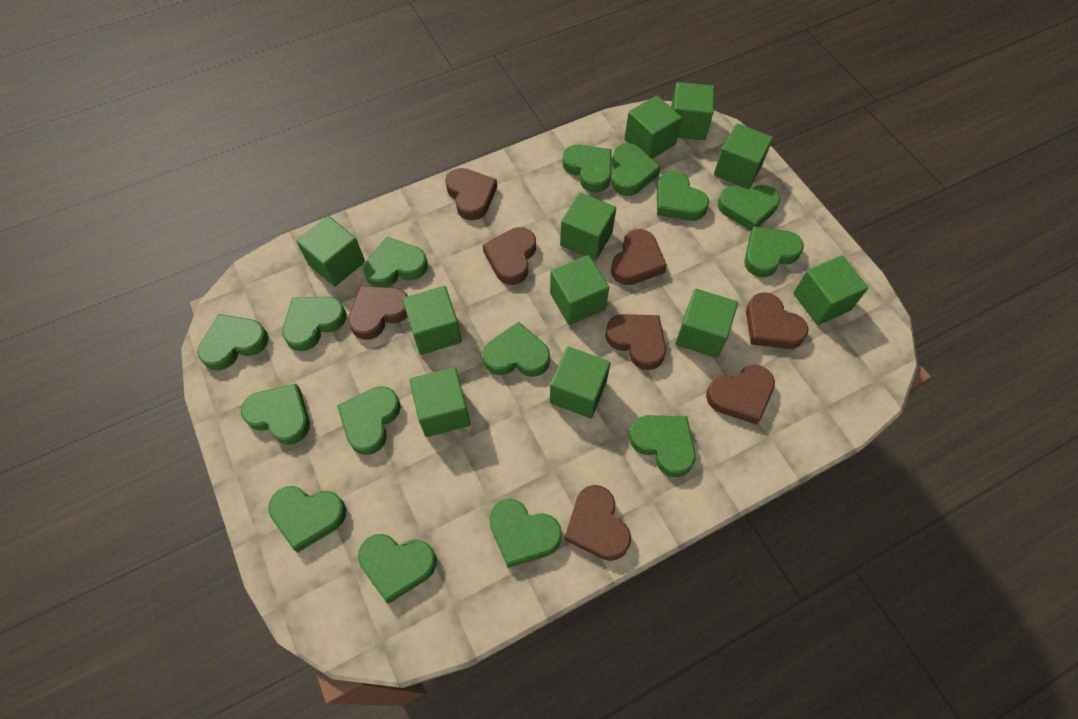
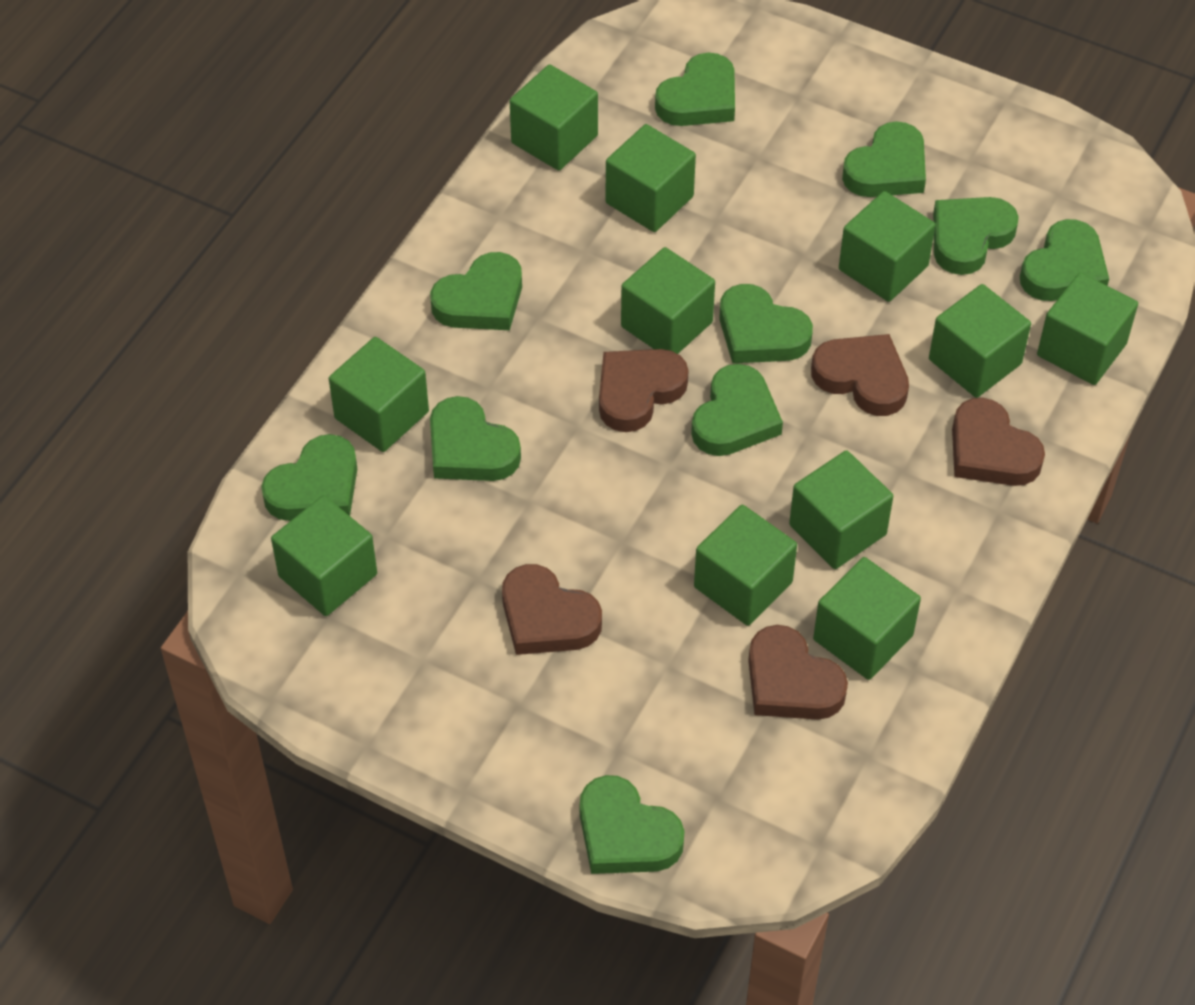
brown heart: 8 -> 5
green heart: 15 -> 10

